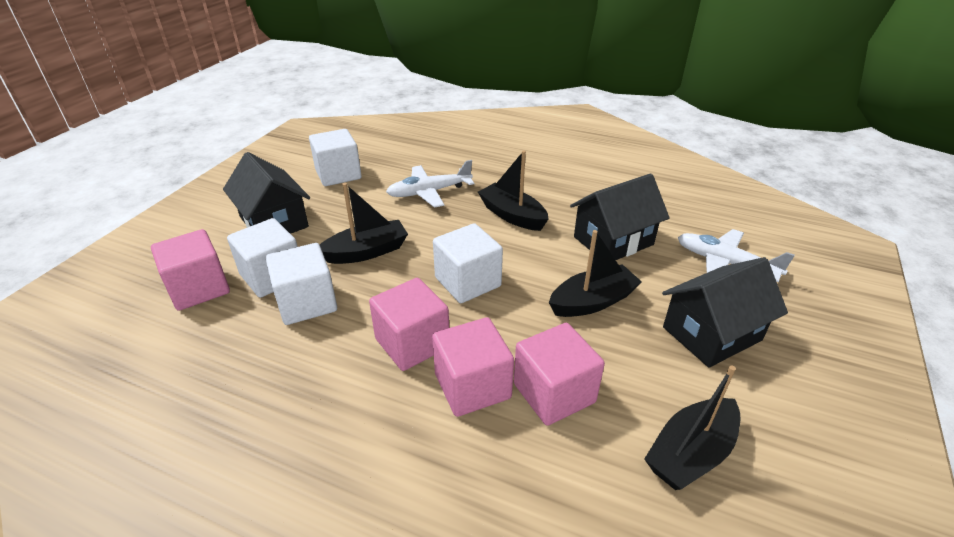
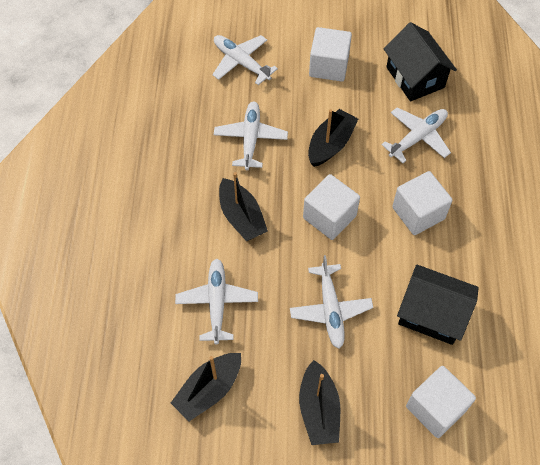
black house: 3 -> 2
pink cube: 4 -> 0
white plane: 2 -> 5

